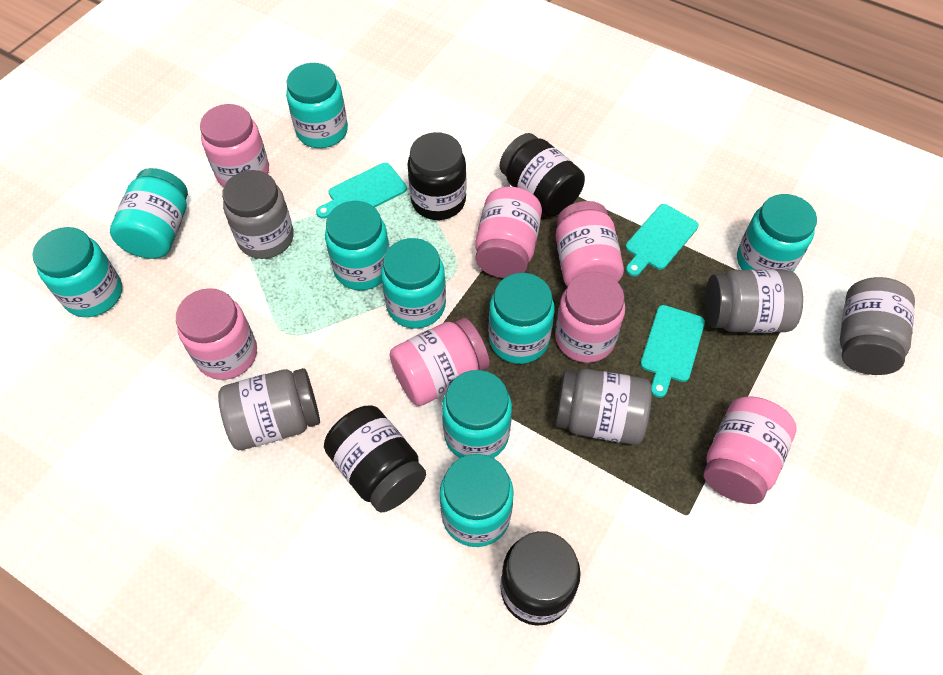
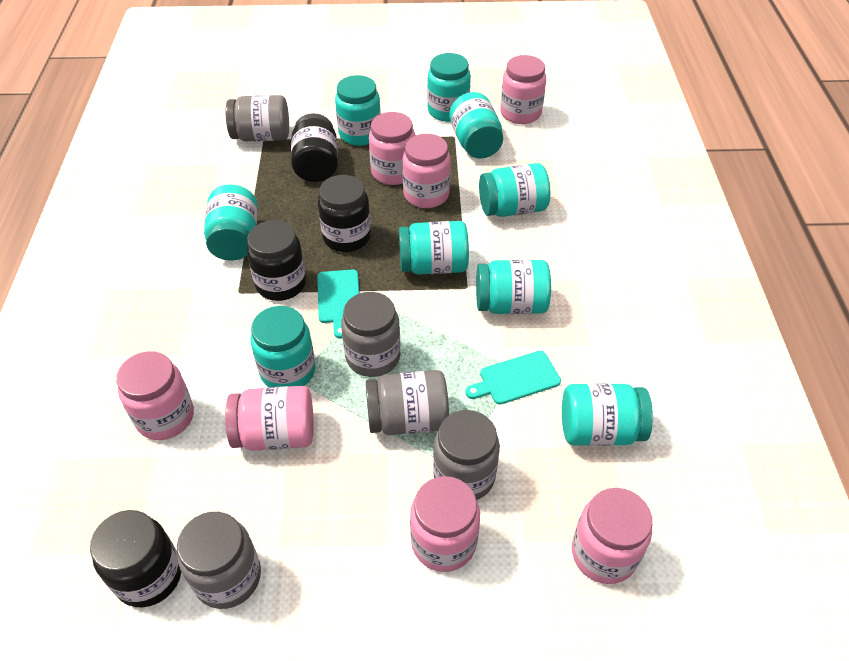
turquoise cutting board: 3 -> 2

